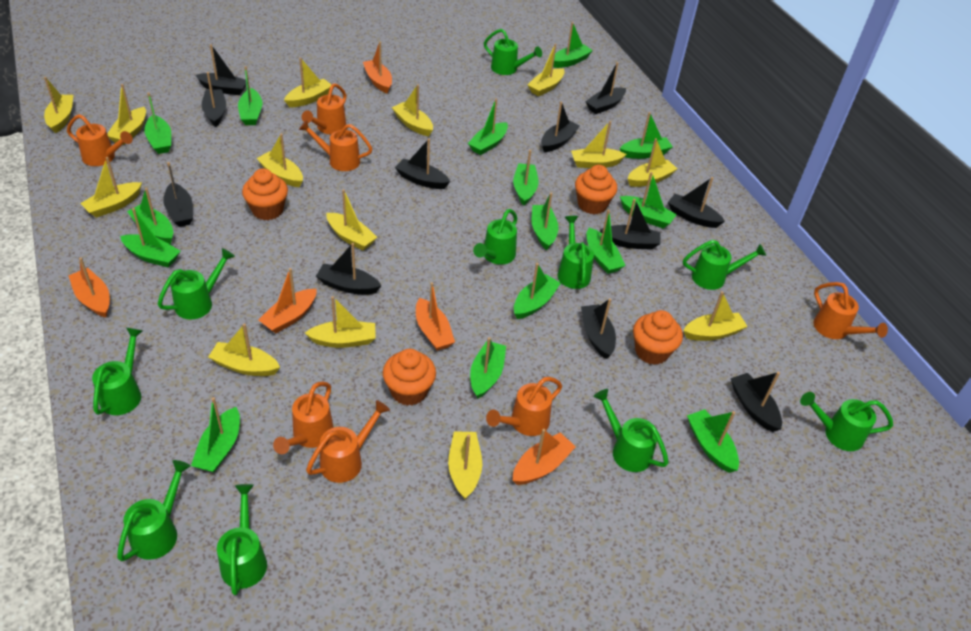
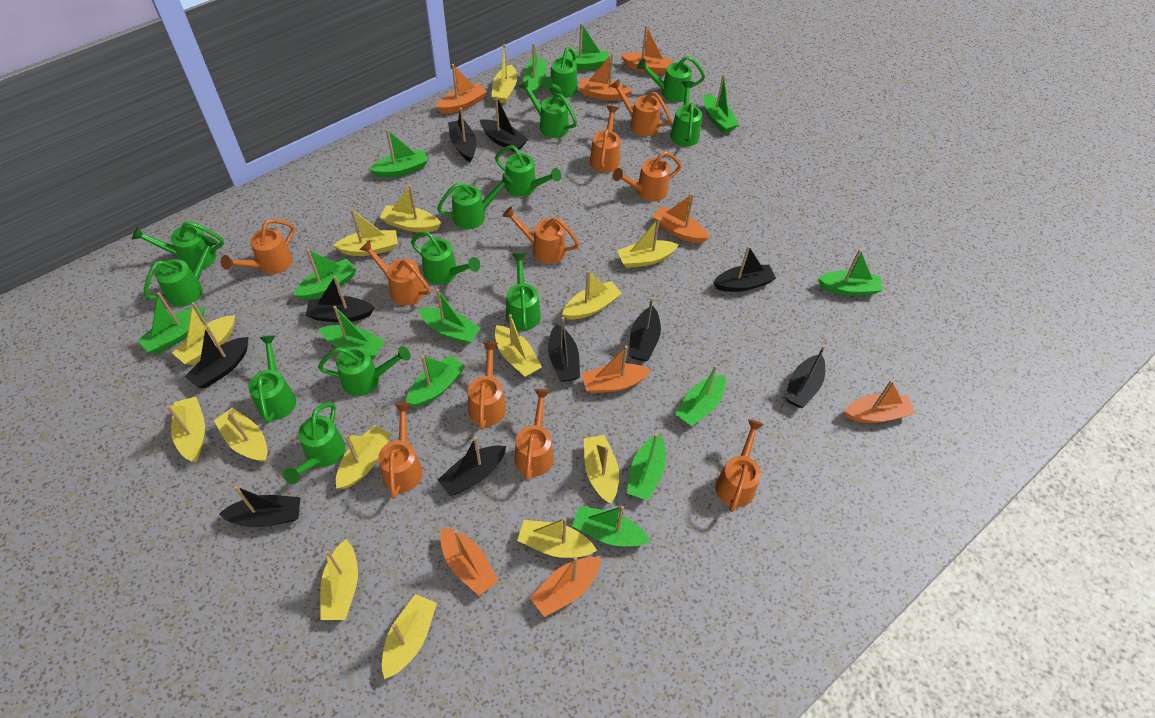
black boat: 11 -> 10
green boat: 15 -> 13
green watering can: 10 -> 13
orange boat: 5 -> 8
orange cupcake: 4 -> 0
orange watering can: 7 -> 10

